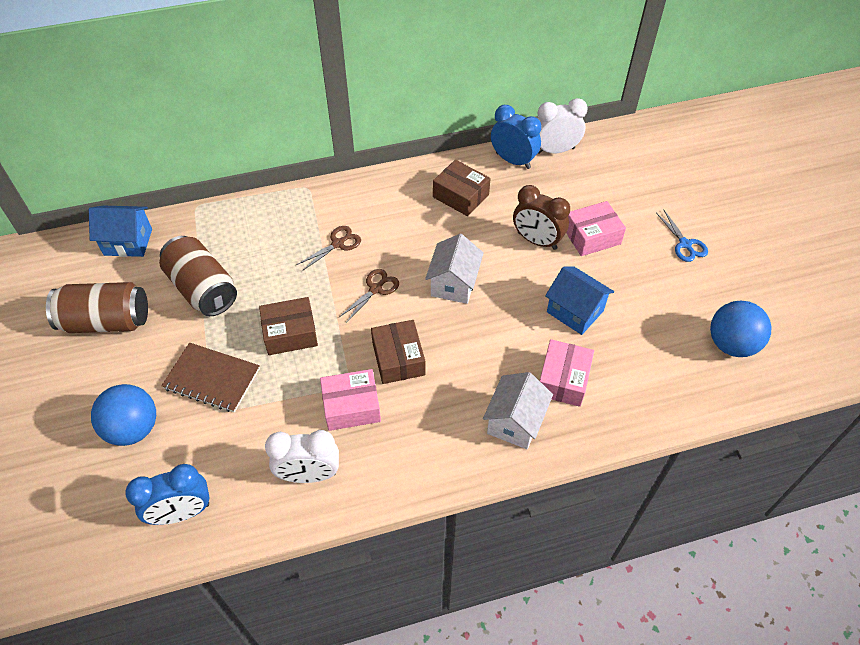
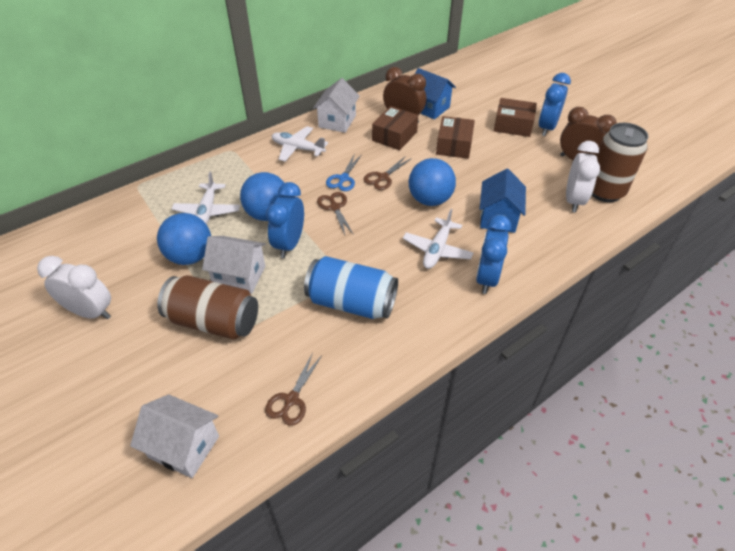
blue ball: 2 -> 3
blue can: 0 -> 1
blue clock: 2 -> 3
brown clock: 1 -> 2
brown notebook: 1 -> 0
brown scissors: 2 -> 3
pink box: 3 -> 0
white house: 2 -> 3
white plane: 0 -> 3

